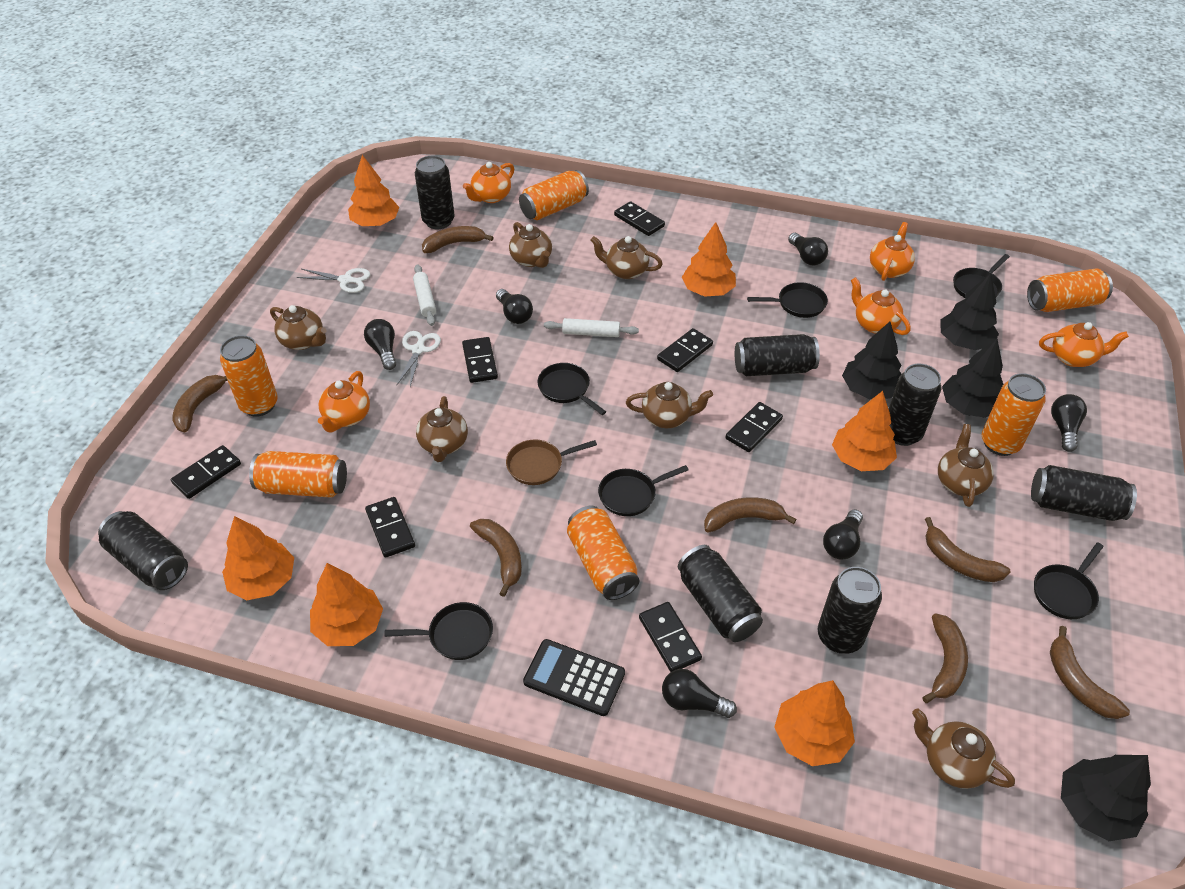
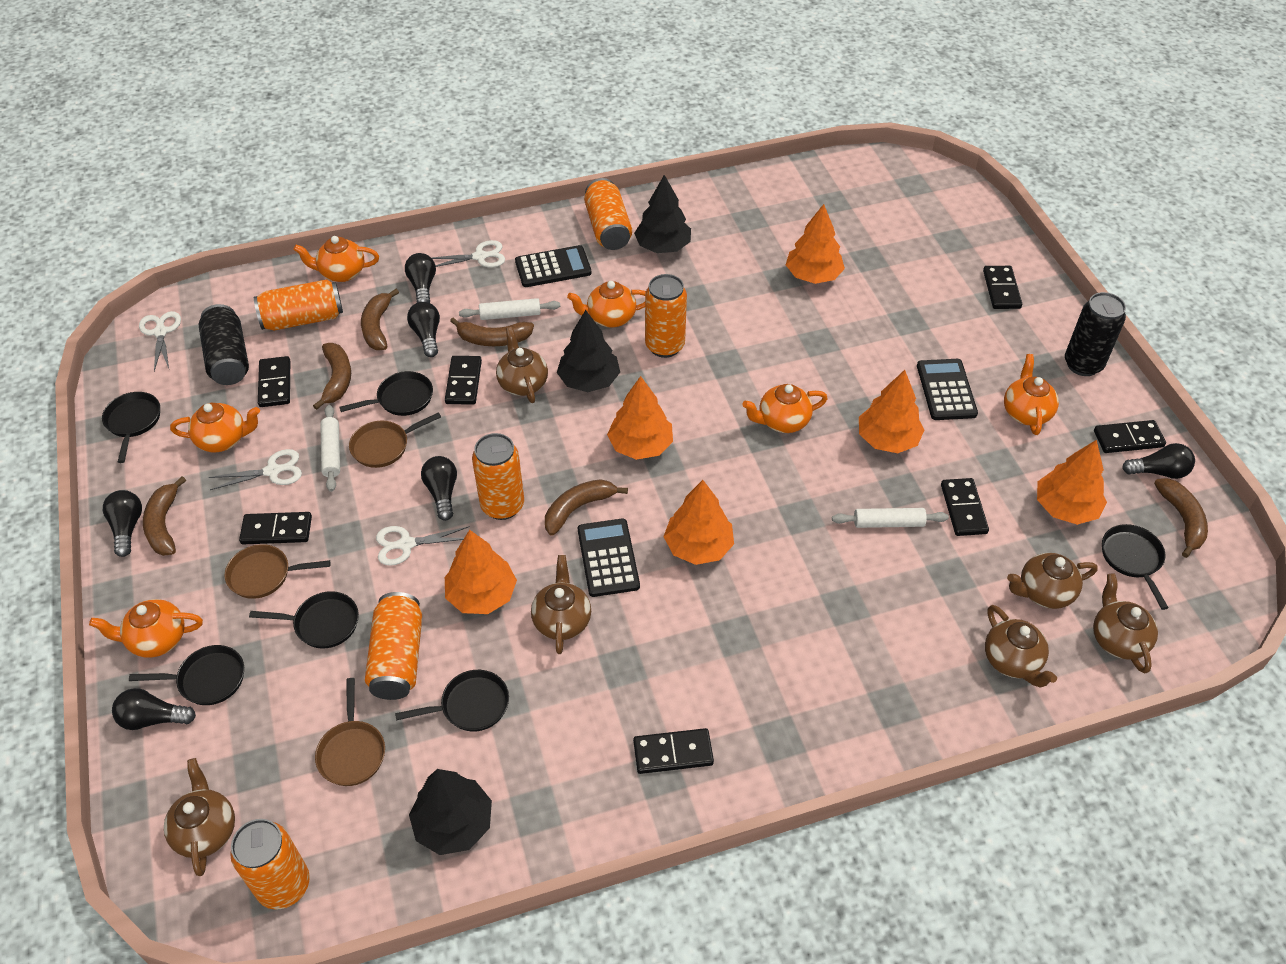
black calculator: 1 -> 3
black can: 7 -> 2
black tree: 4 -> 3
brown banana: 7 -> 6
brown pan: 1 -> 3
brown teapot: 7 -> 6
orange teapot: 5 -> 6
white rolling pin: 2 -> 3
white scissors: 2 -> 4

